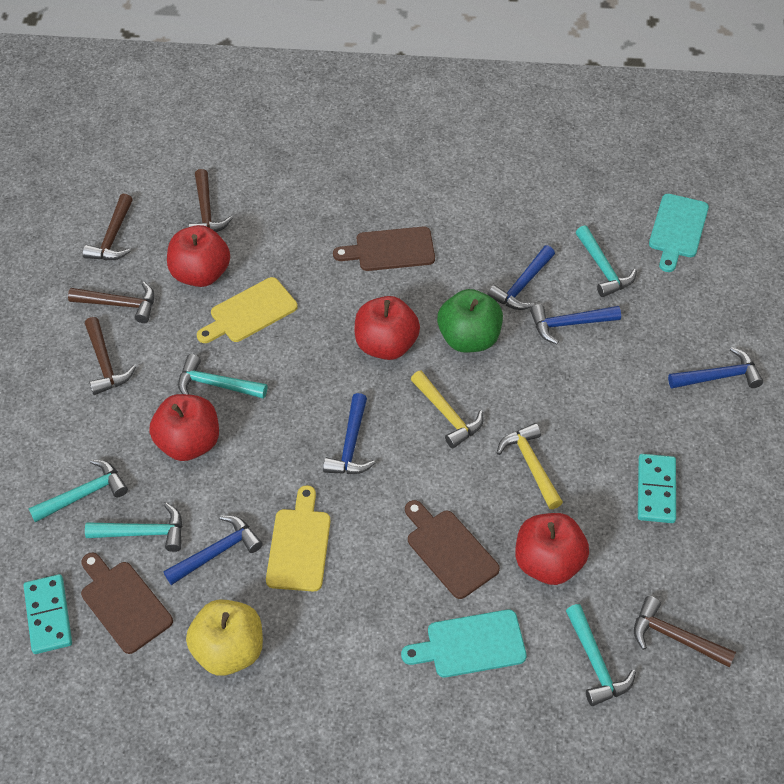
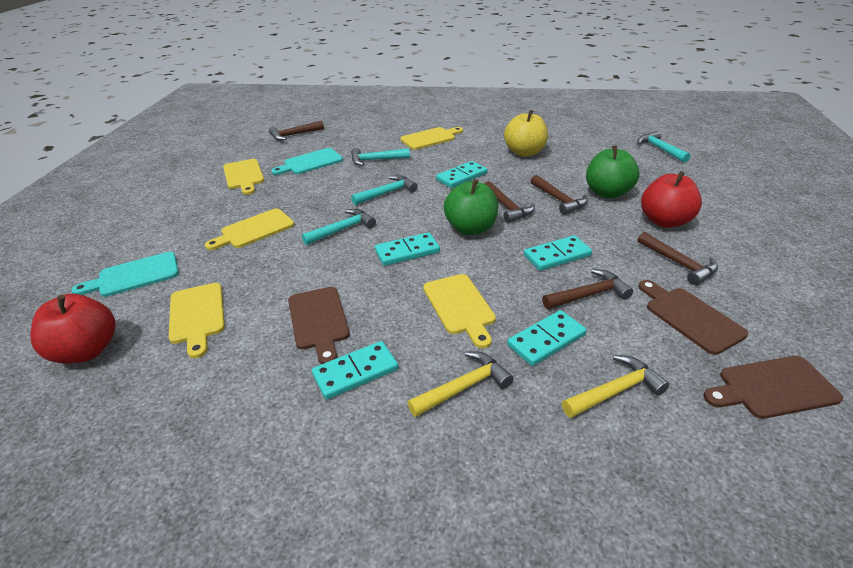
blue hammer: 5 -> 0
green apple: 1 -> 2
red apple: 4 -> 2
turquoise domino: 2 -> 5
turquoise hammer: 5 -> 4
yellow cutting board: 2 -> 5

